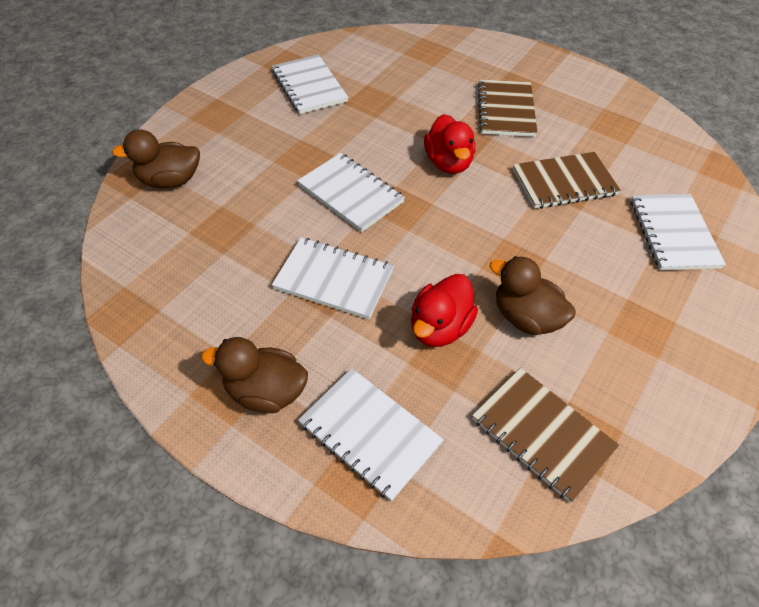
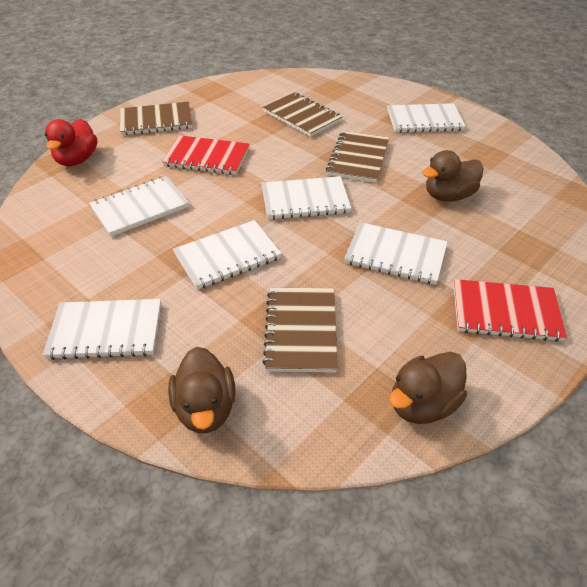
brown notebook: 3 -> 4
red duck: 2 -> 1
red notebook: 0 -> 2
white notebook: 5 -> 6

